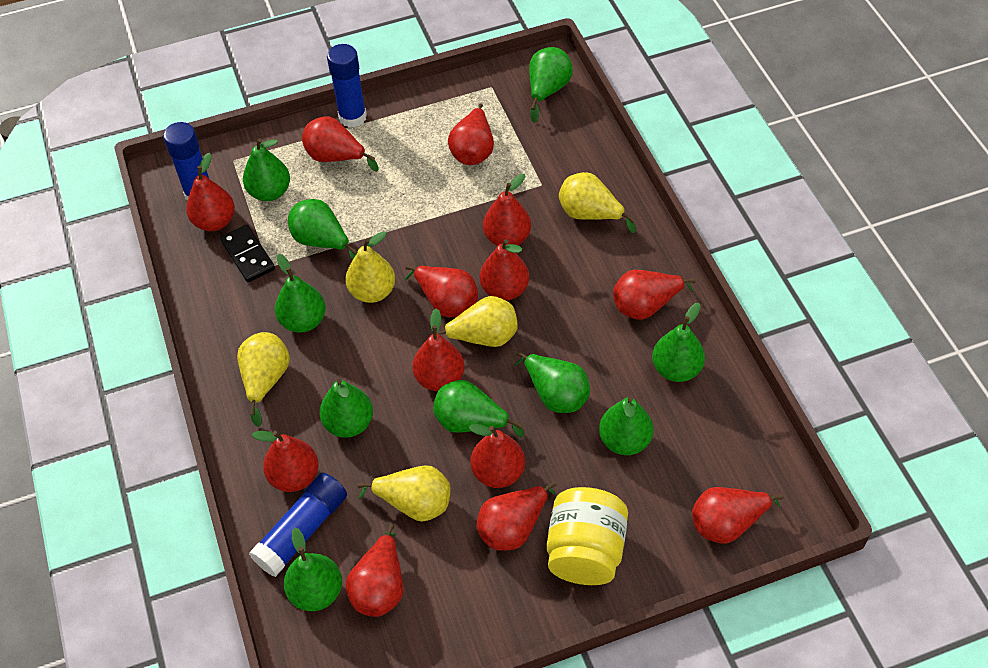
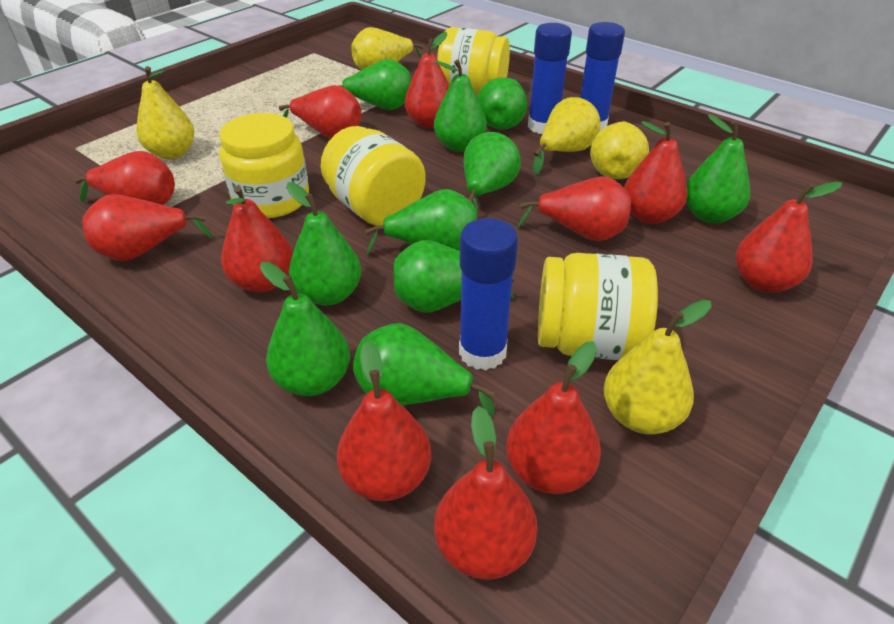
black domino: 1 -> 0
red pear: 13 -> 11
yellow jar: 1 -> 4

